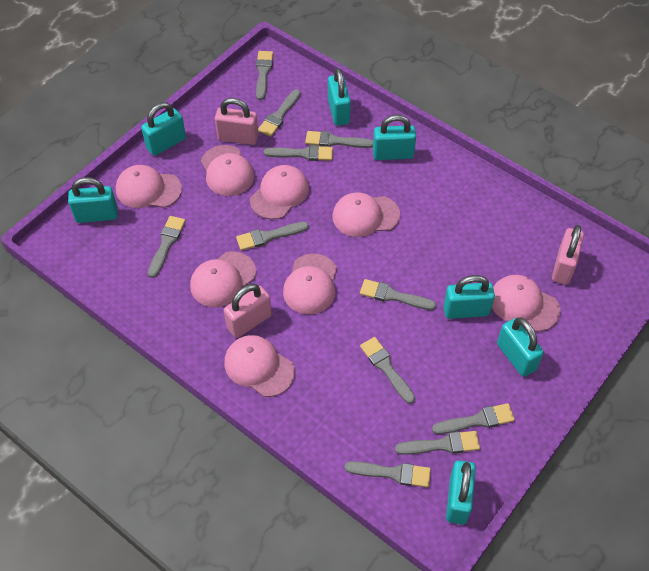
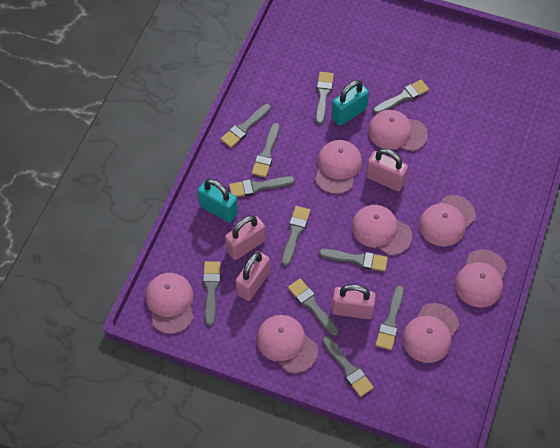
pink padlock: 3 -> 4
turquoise padlock: 7 -> 2

